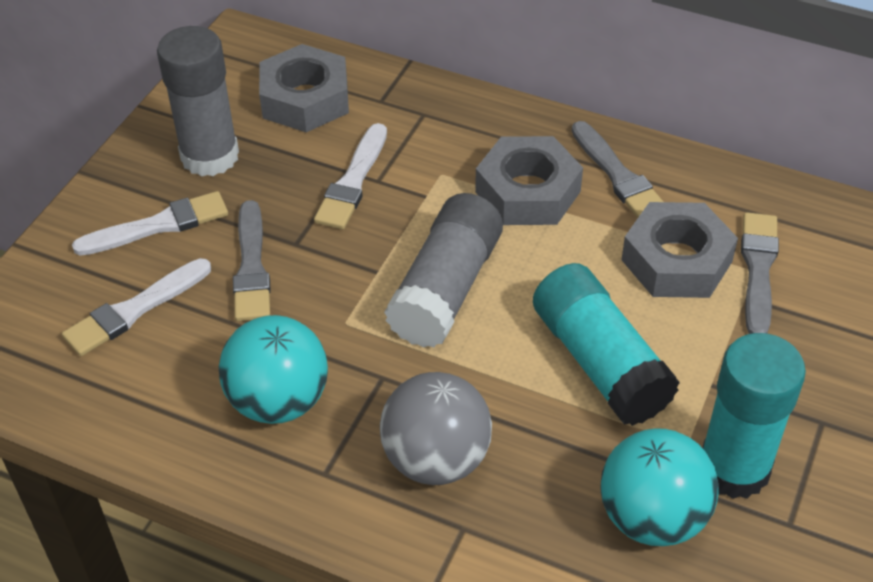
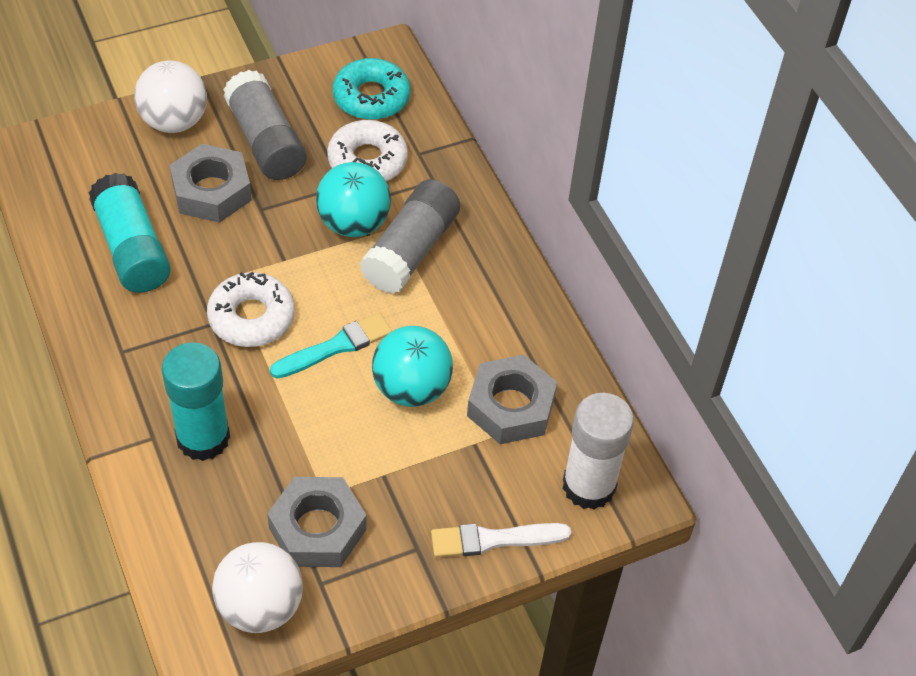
grey ball: 1 -> 0
grey brush: 3 -> 0
turquoise brush: 0 -> 1
turquoise donut: 0 -> 1
white ball: 0 -> 2
white brush: 3 -> 1
white donut: 0 -> 2
white glue stick: 0 -> 1

